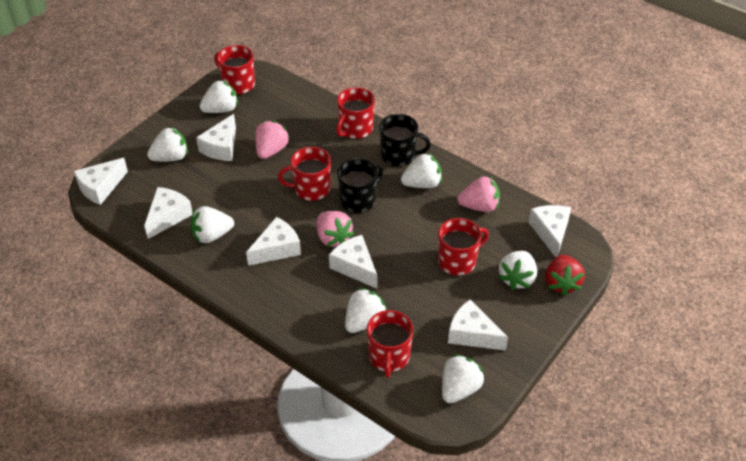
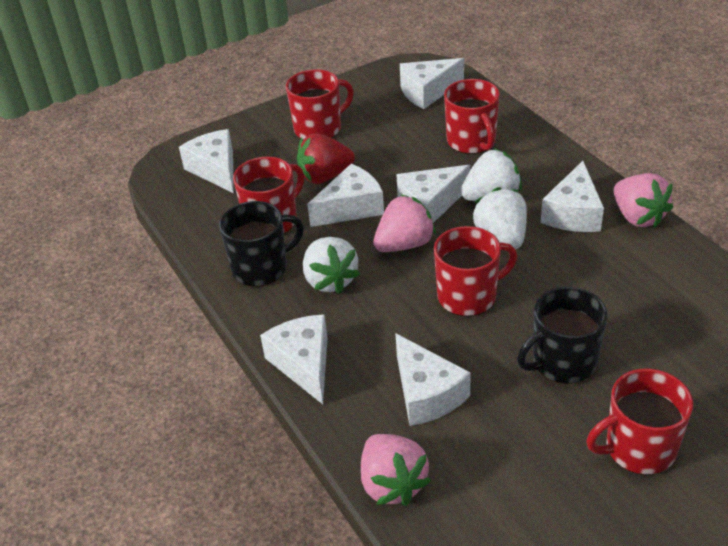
white strawberry: 7 -> 3

